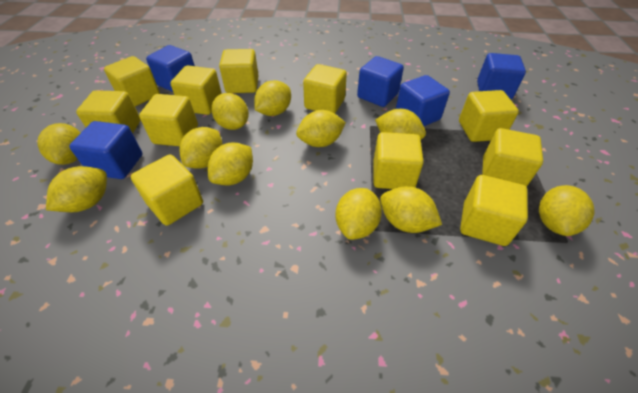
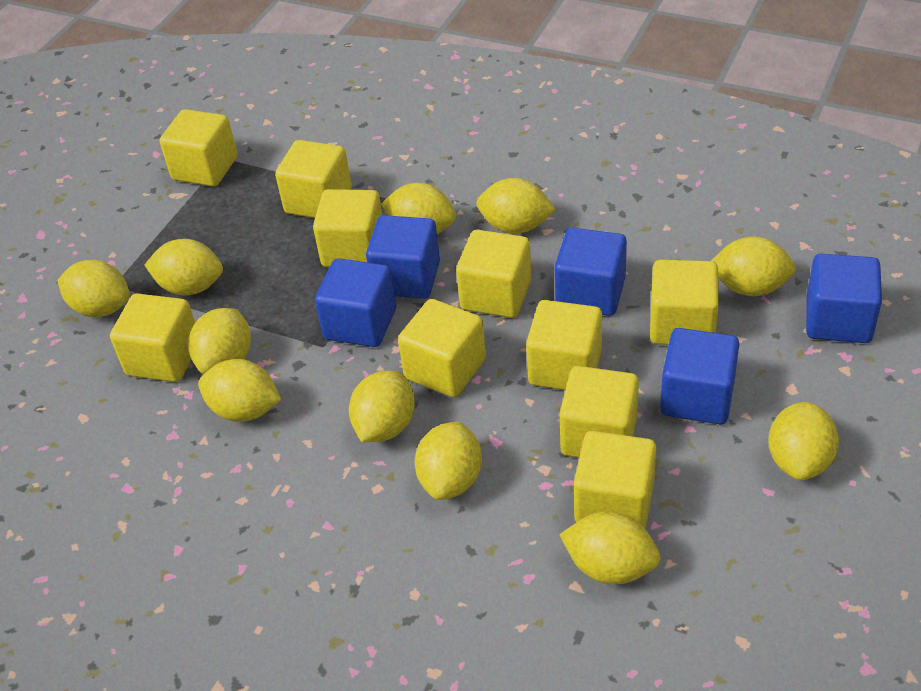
yellow cube: 11 -> 10

